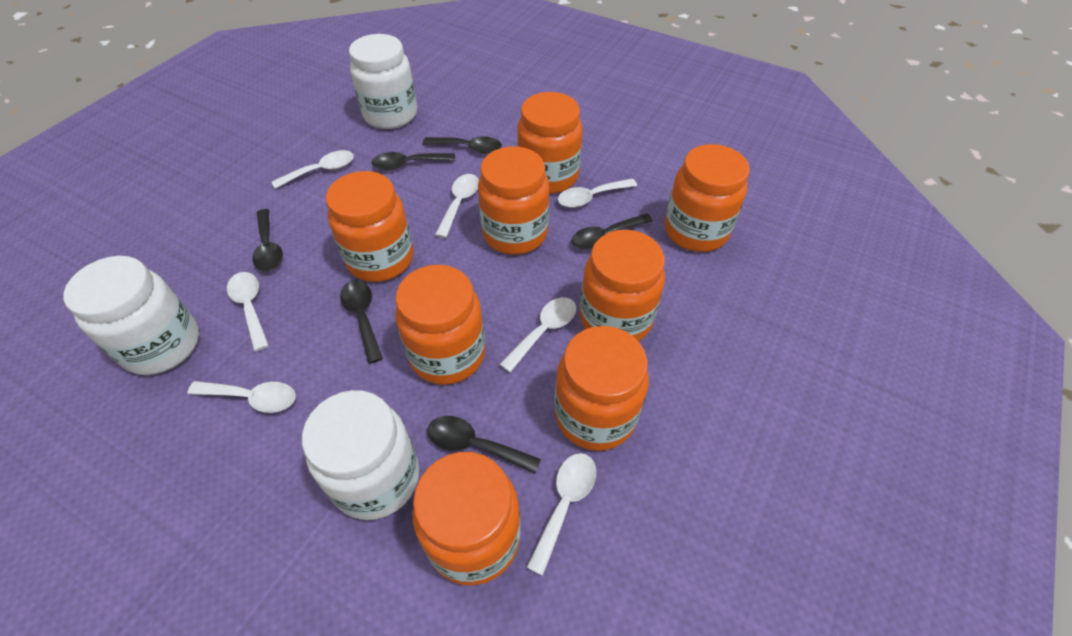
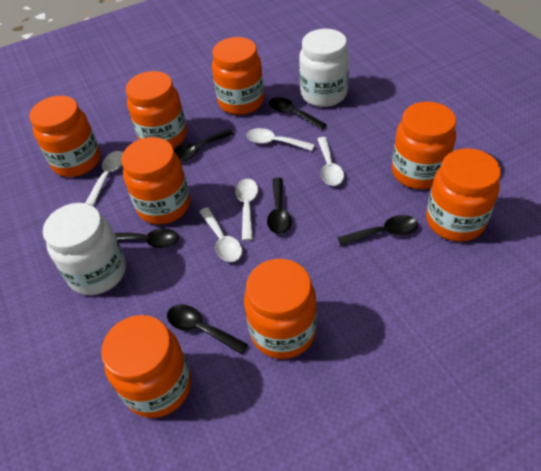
white jar: 3 -> 2
white spoon: 7 -> 5

